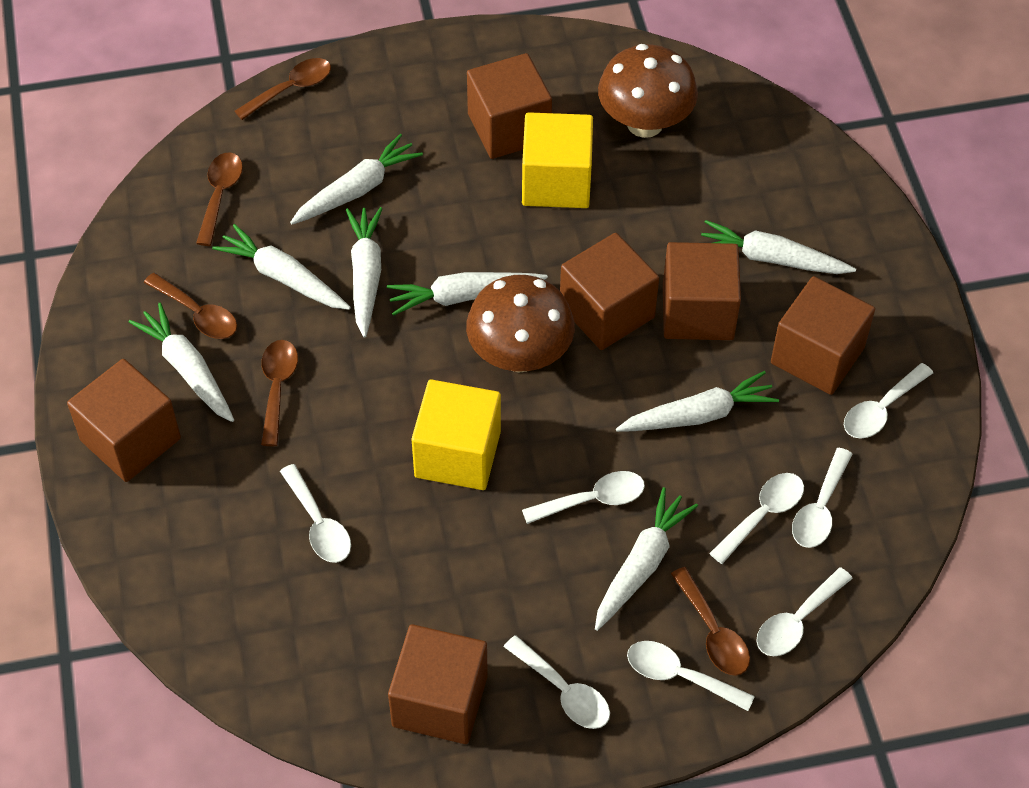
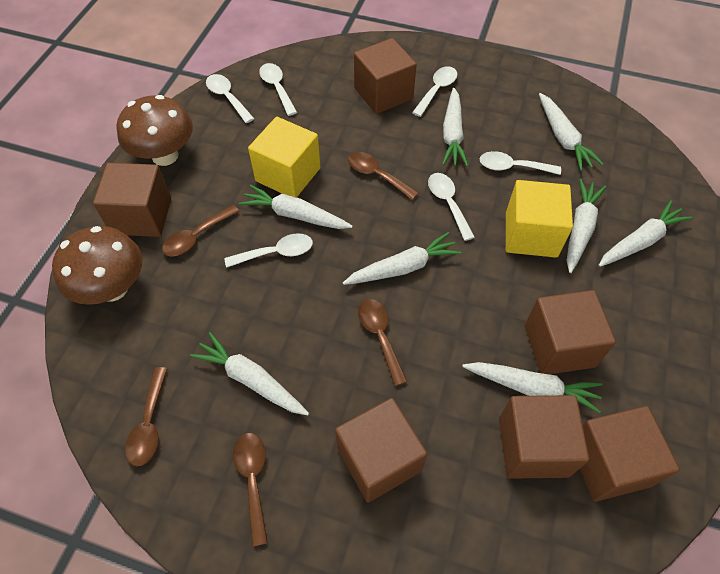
white spoon: 8 -> 6

